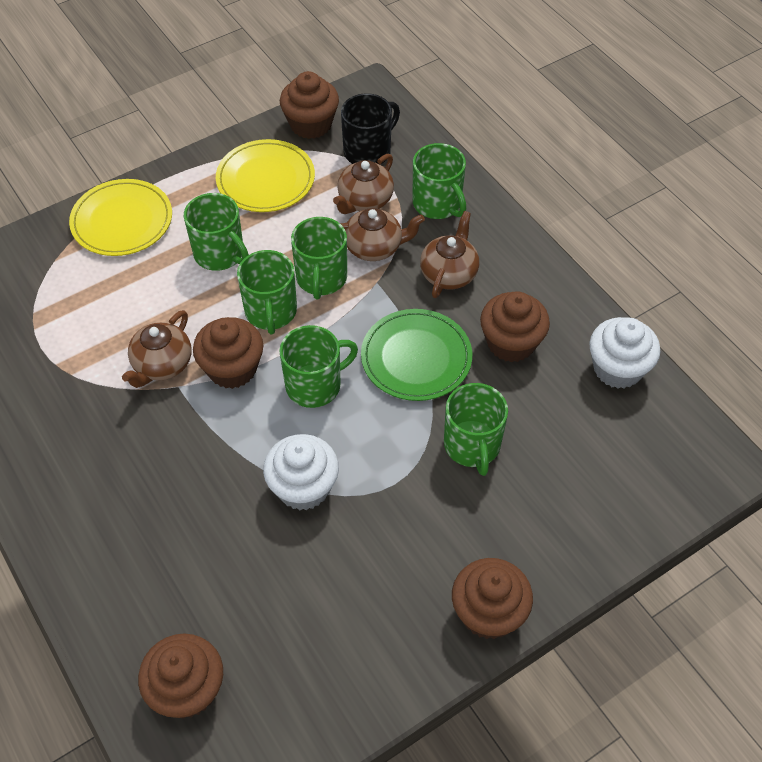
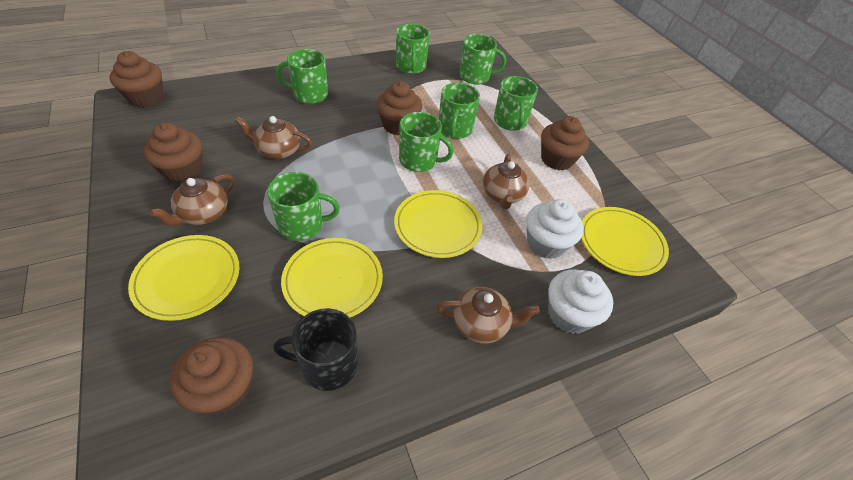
green mug: 6 -> 7
green plate: 1 -> 0
yellow plate: 2 -> 4

